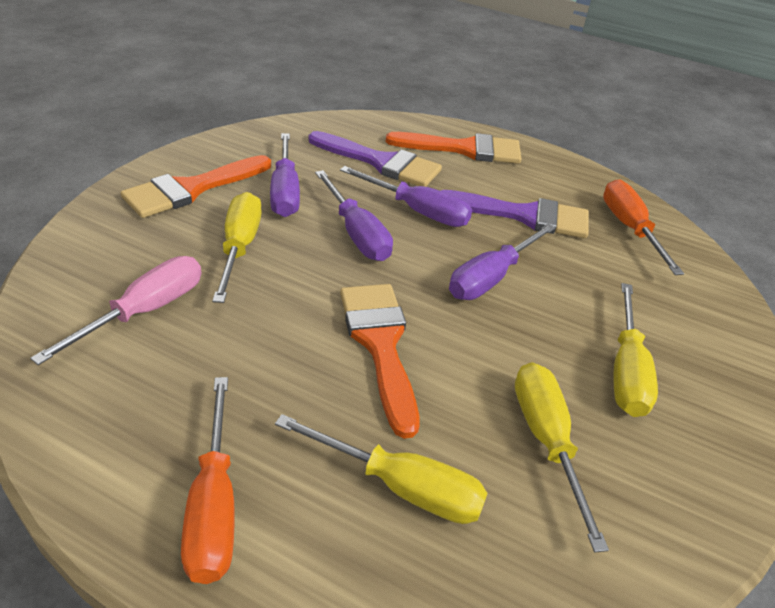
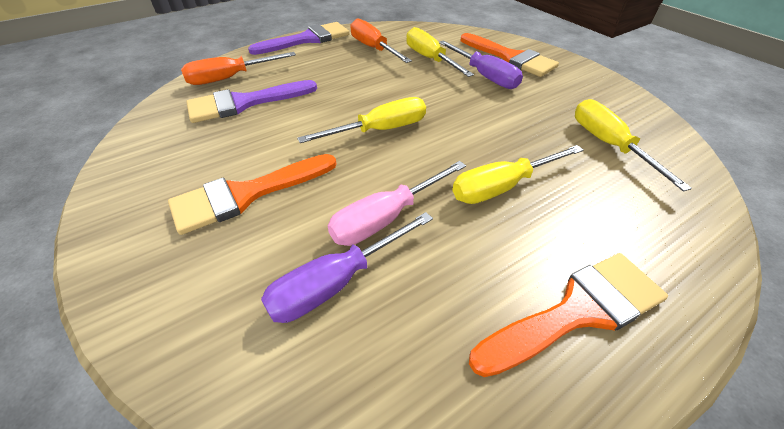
purple screwdriver: 4 -> 2

